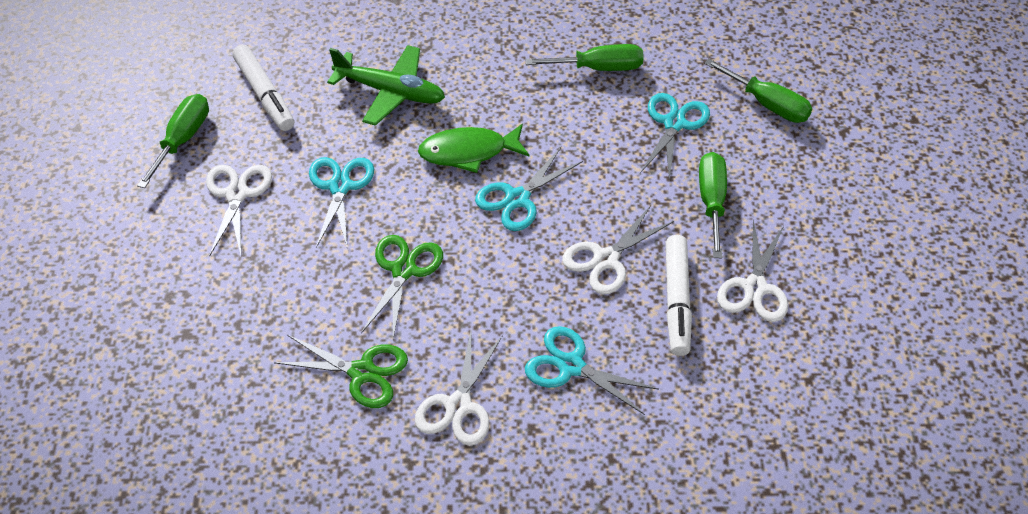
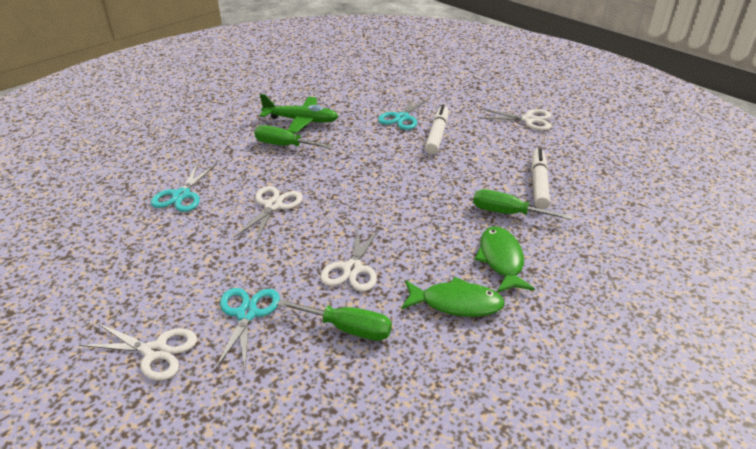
green fish: 1 -> 2
green scissors: 2 -> 0
green screwdriver: 4 -> 3
turquoise scissors: 4 -> 3

